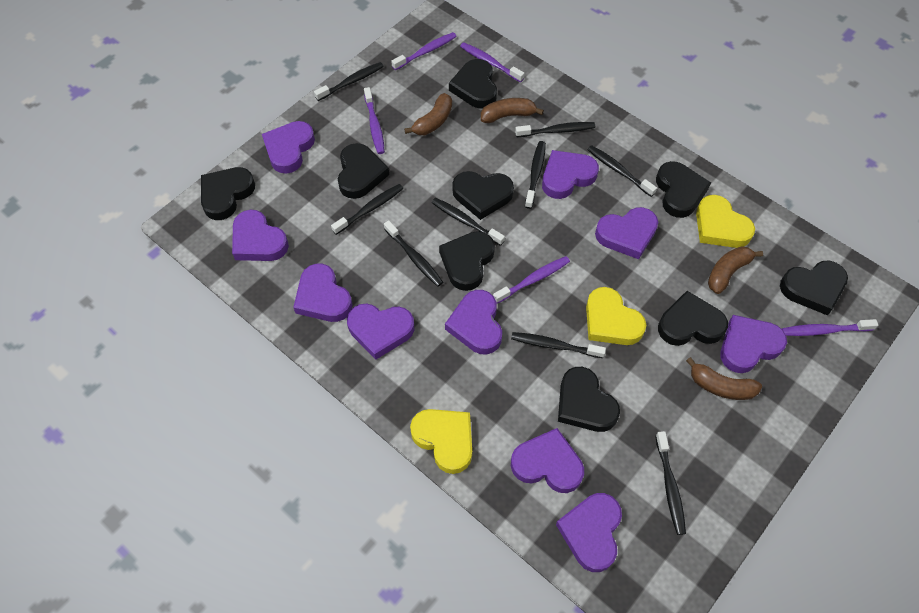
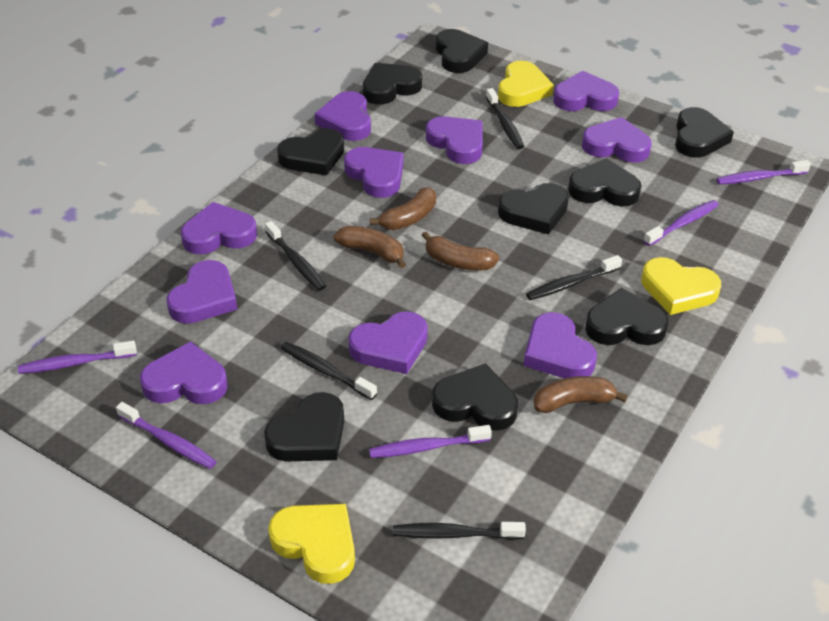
black toothbrush: 9 -> 5

